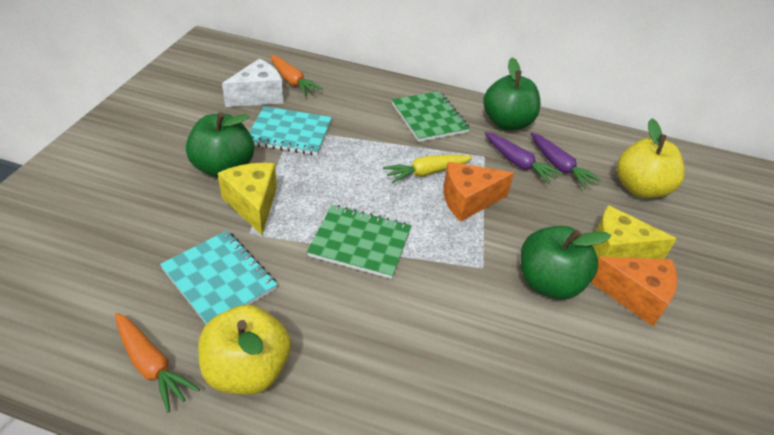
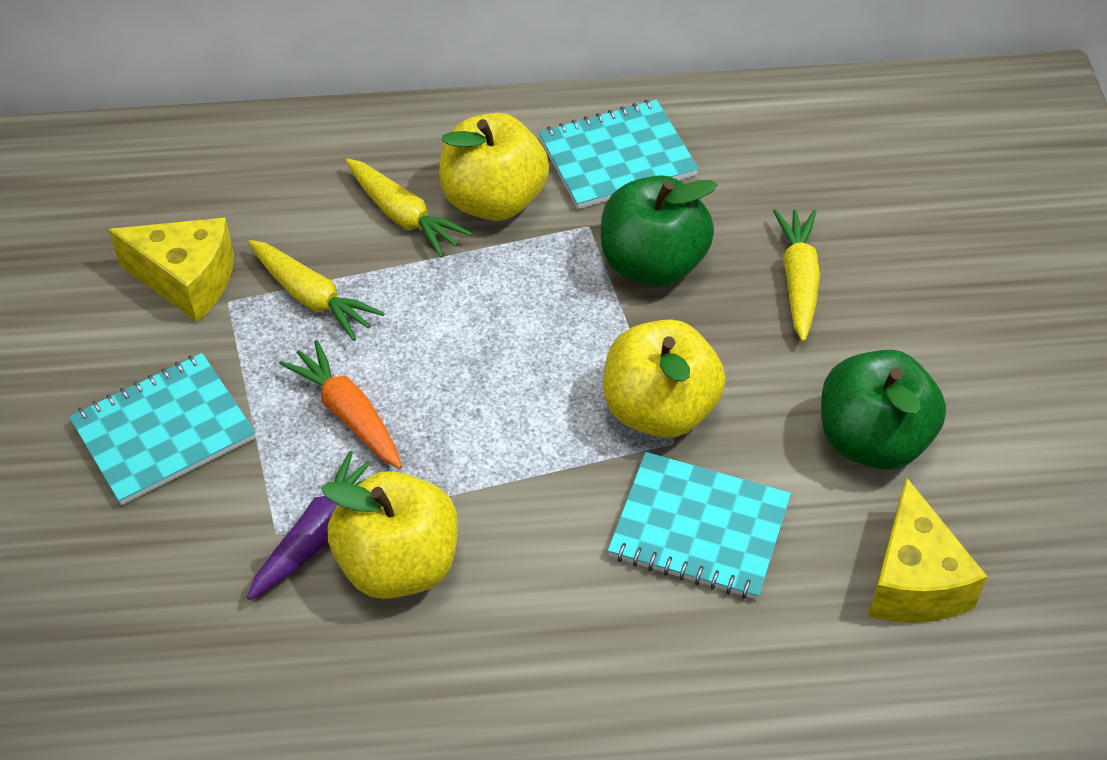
green apple: 3 -> 2
green notebook: 2 -> 0
orange carrot: 2 -> 1
orange cheese: 2 -> 0
purple carrot: 2 -> 1
turquoise notebook: 2 -> 3
white cheese: 1 -> 0
yellow apple: 2 -> 3
yellow carrot: 1 -> 3

